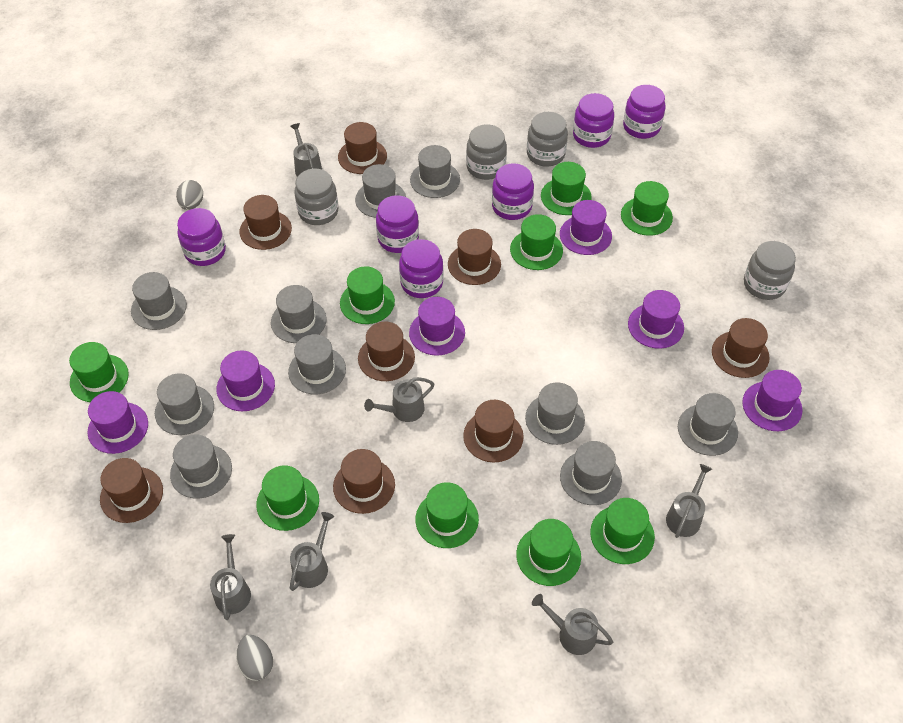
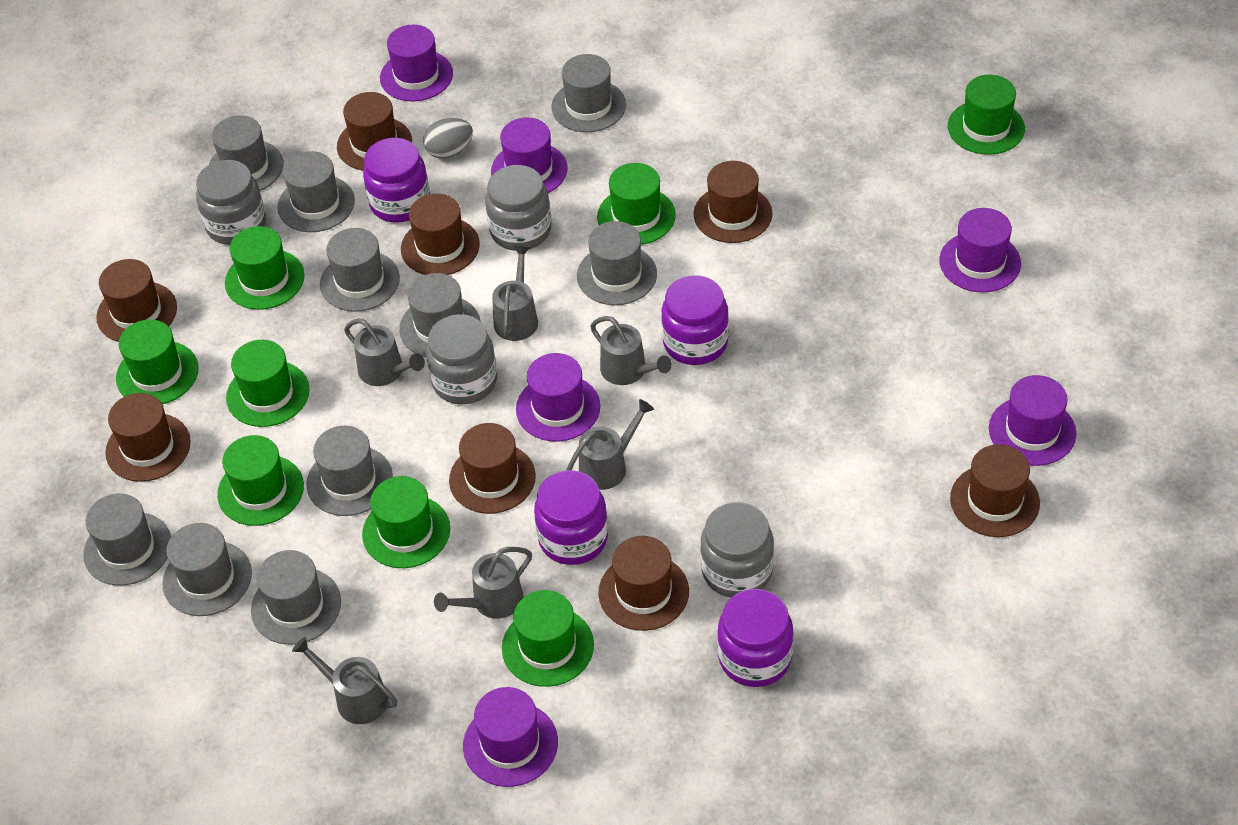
green hat: 9 -> 8
grey egg: 2 -> 1
purple jar: 6 -> 4

